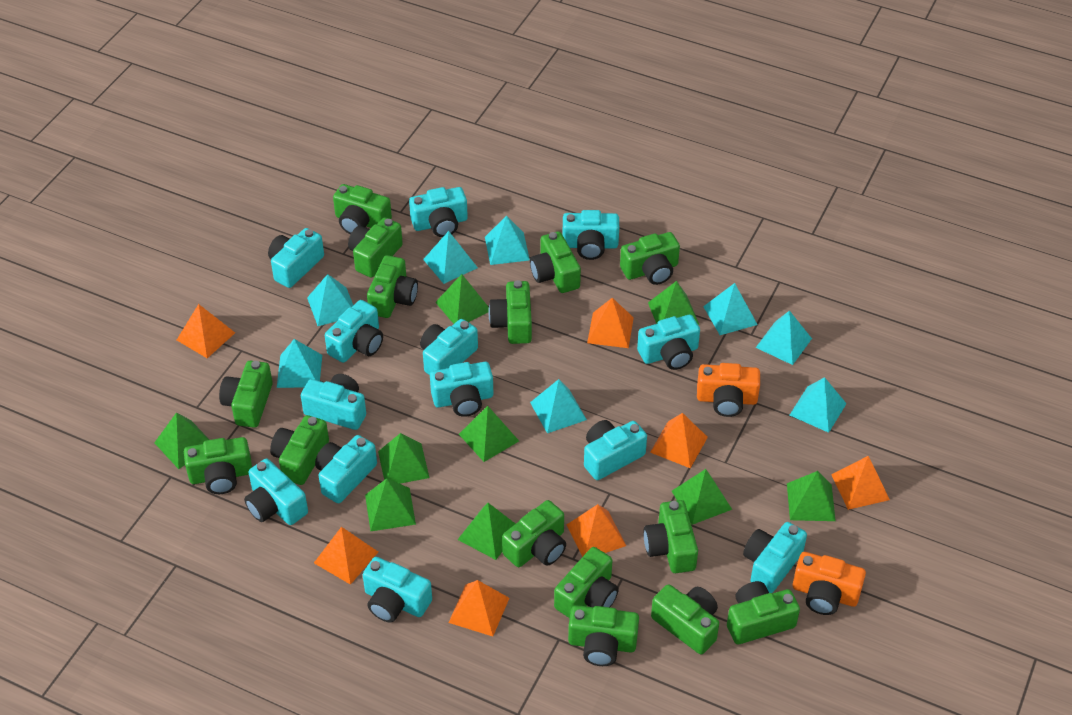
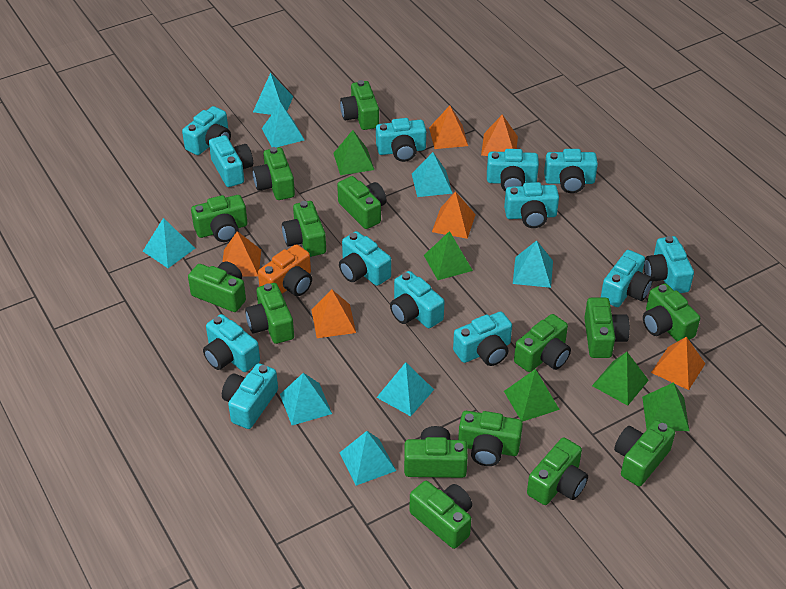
green pyramid: 9 -> 5
orange camera: 2 -> 1
orange pyramid: 7 -> 6

